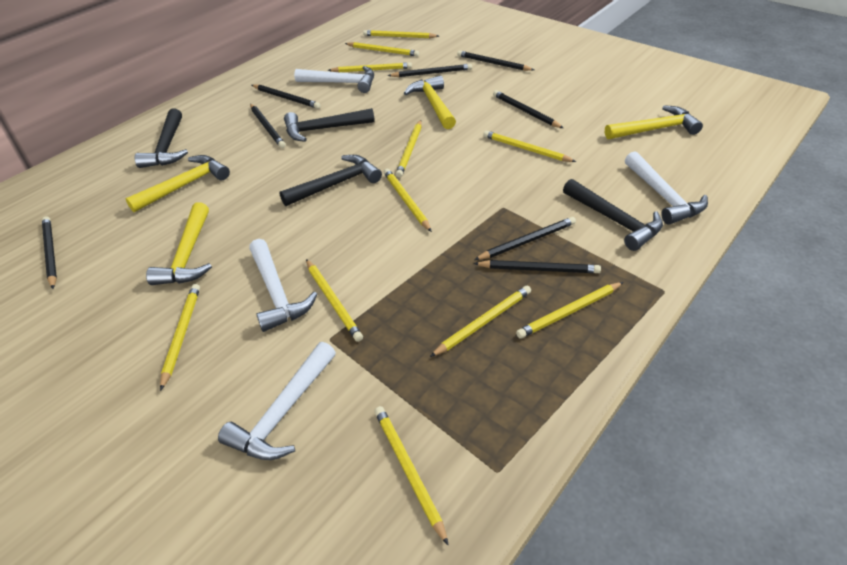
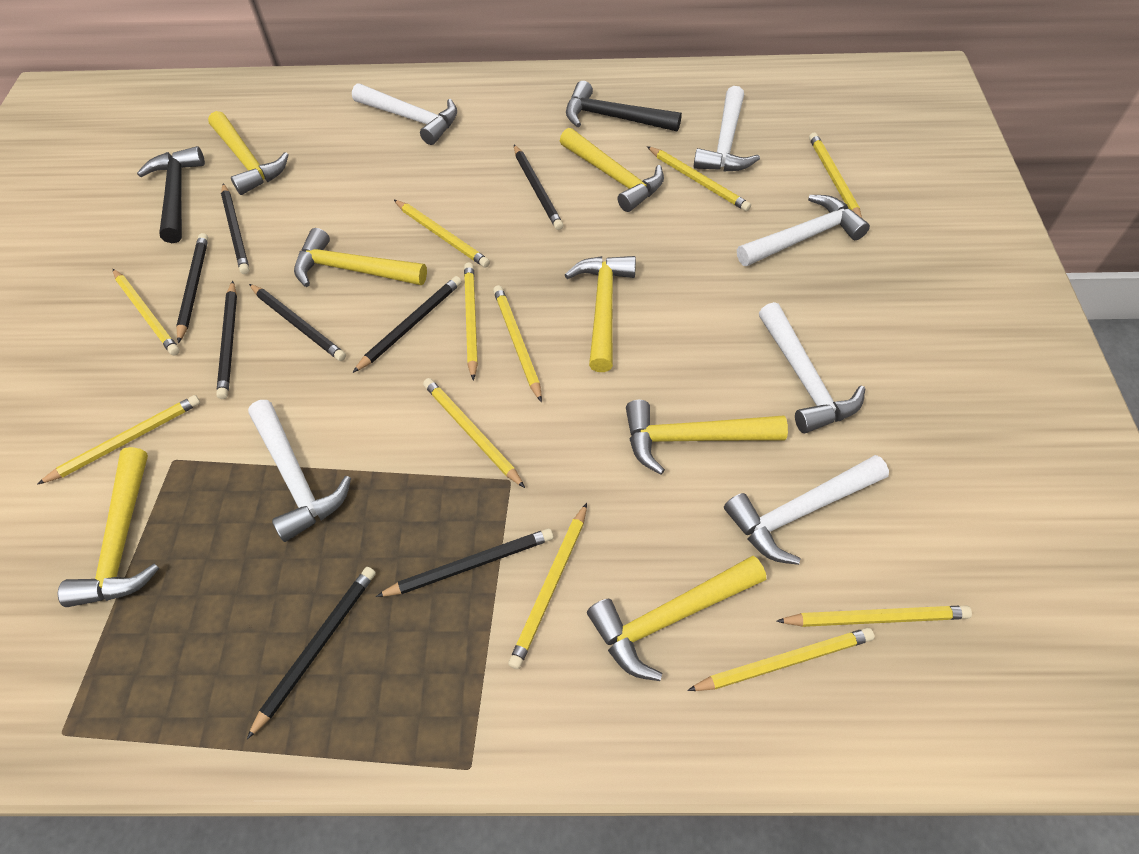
black hammer: 4 -> 2
white hammer: 4 -> 6
yellow hammer: 4 -> 7

